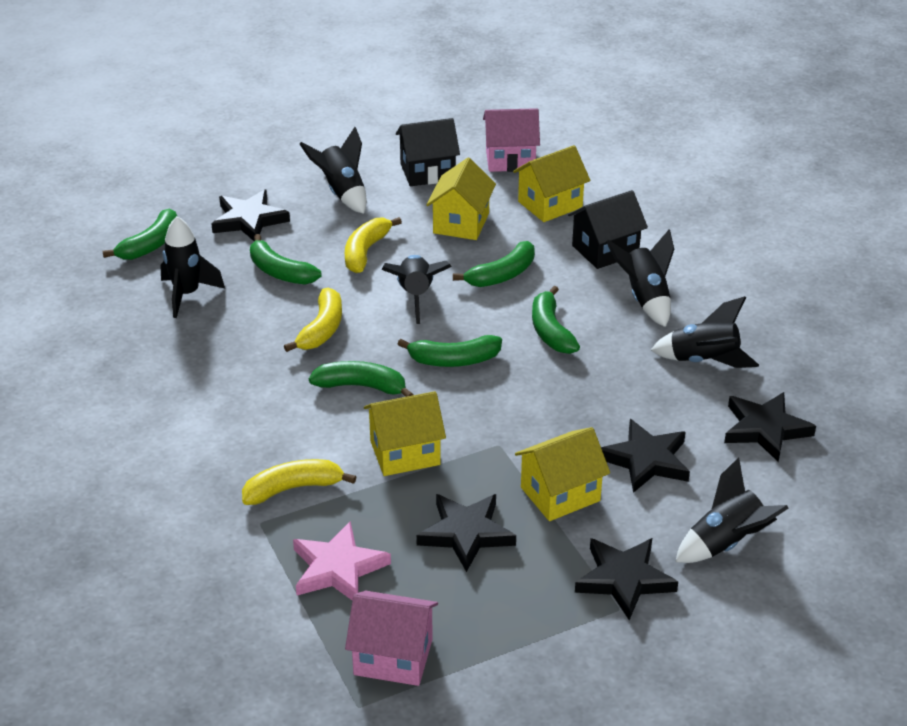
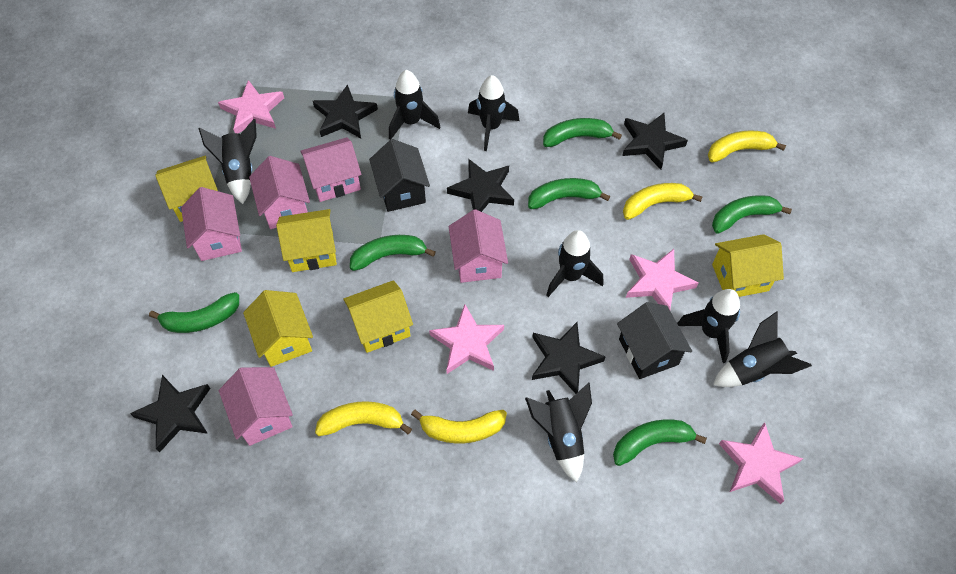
black rocket: 6 -> 7
pink house: 2 -> 5
pink star: 1 -> 4
yellow banana: 3 -> 4
yellow house: 4 -> 5

